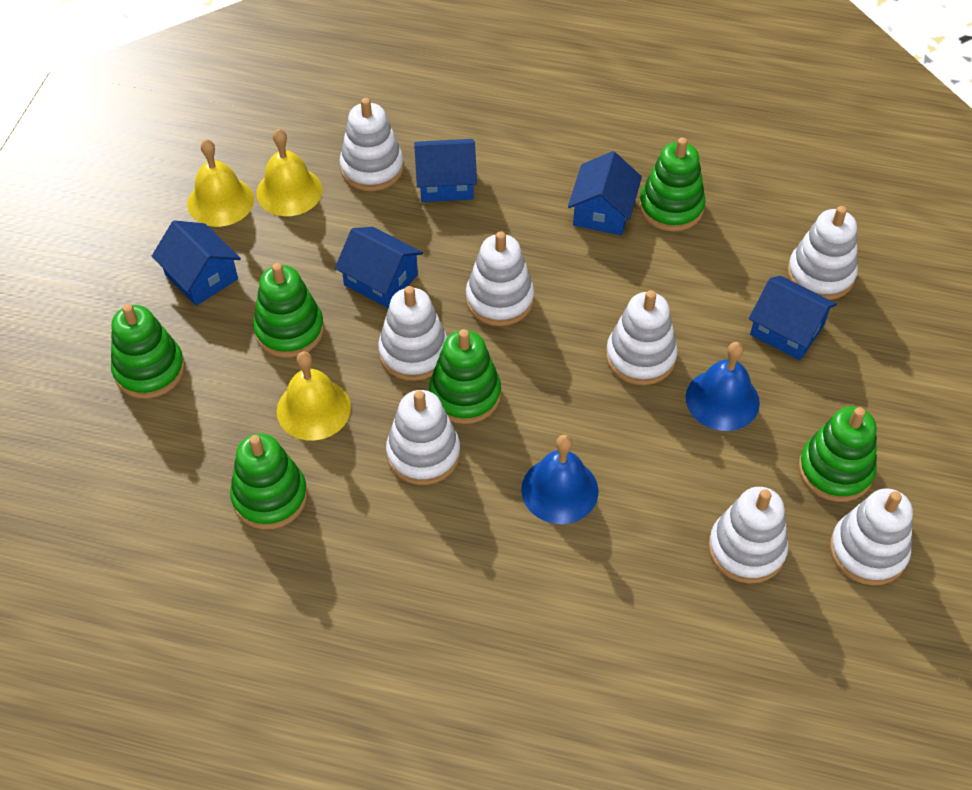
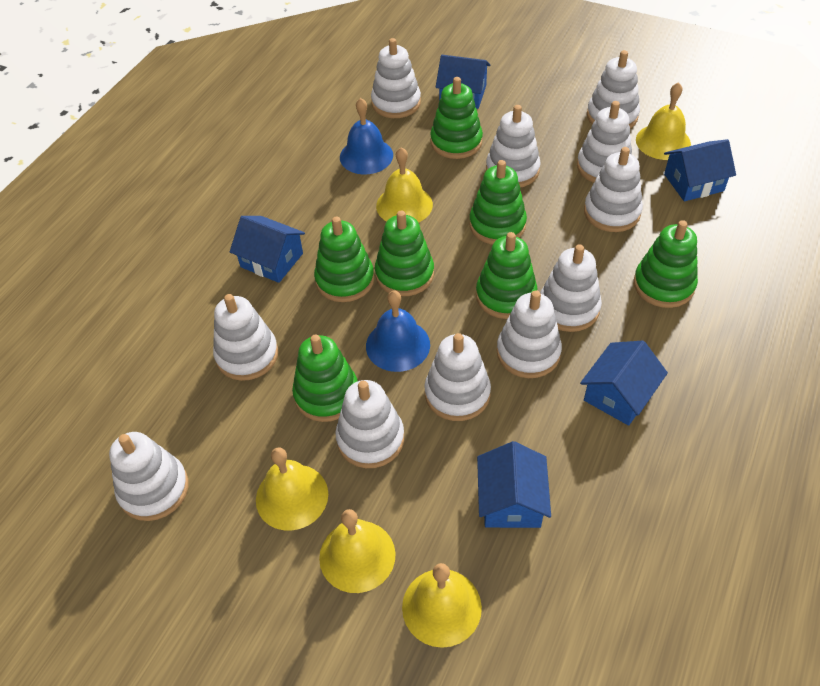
green stacking toy: 6 -> 7
white stacking toy: 8 -> 11
yellow bell: 3 -> 5

